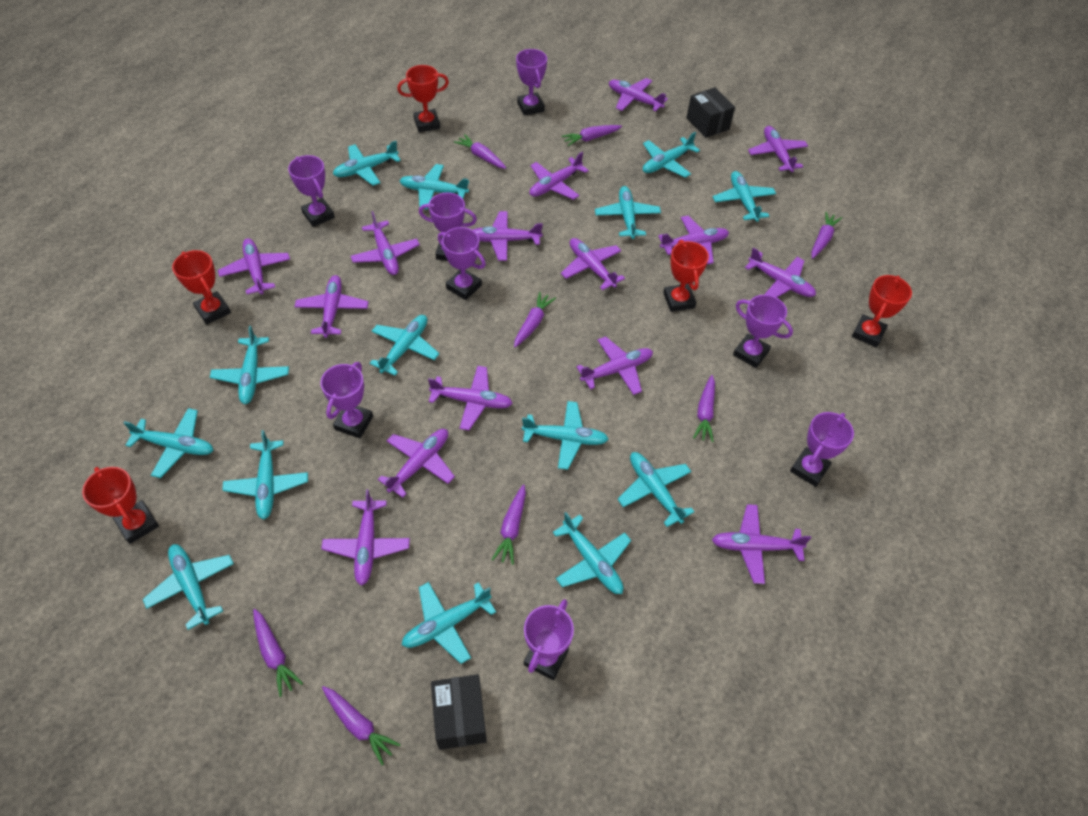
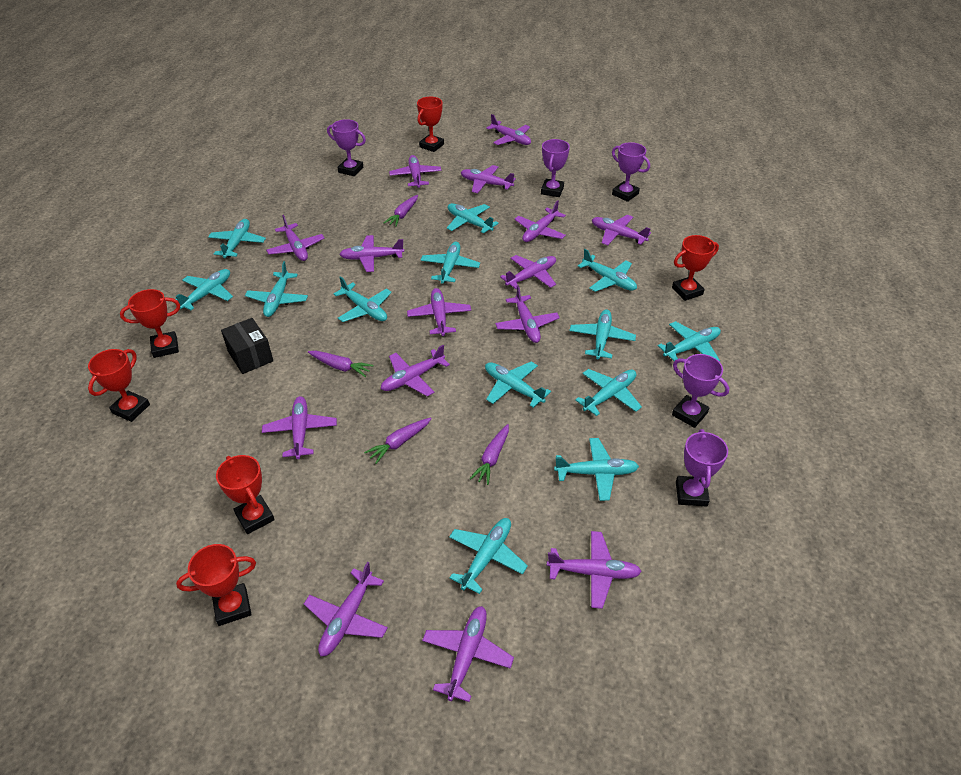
black box: 2 -> 1
purple carrot: 8 -> 4
purple trophy: 8 -> 5
red trophy: 5 -> 6
turquoise plane: 14 -> 13

